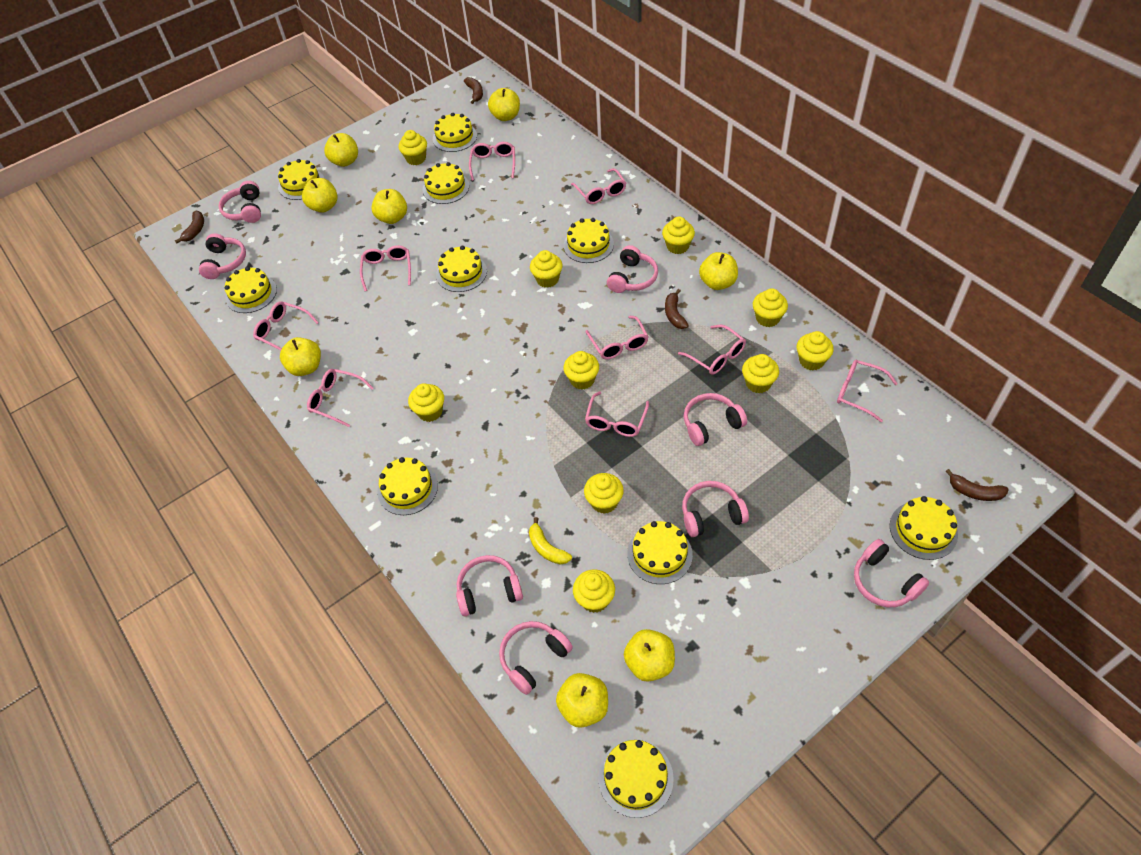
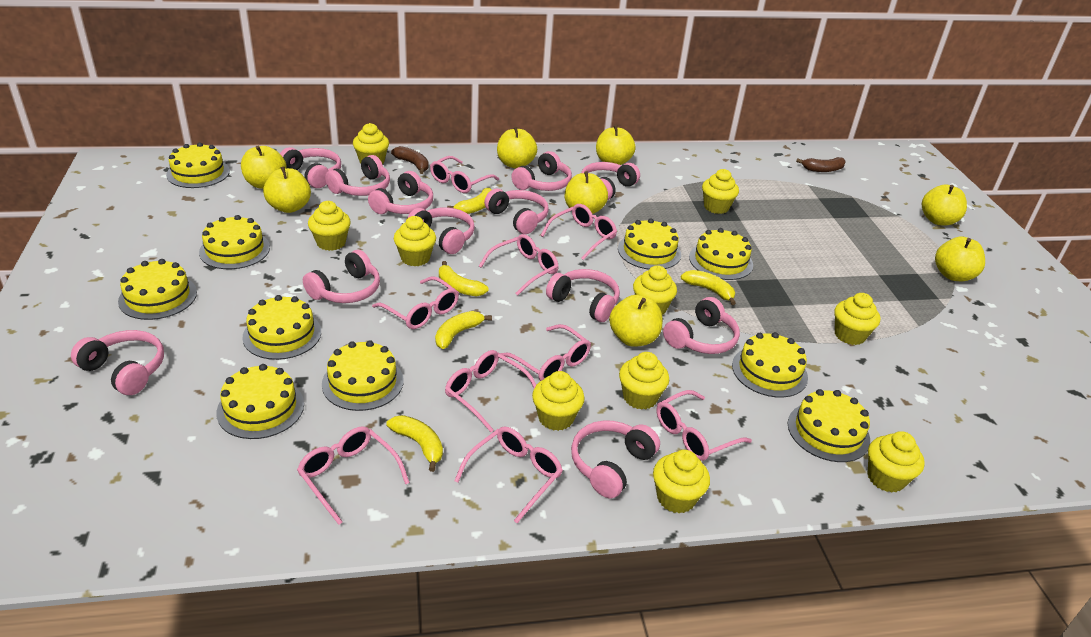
brown banana: 4 -> 2
pink headphones: 8 -> 12
yellow banana: 1 -> 5

